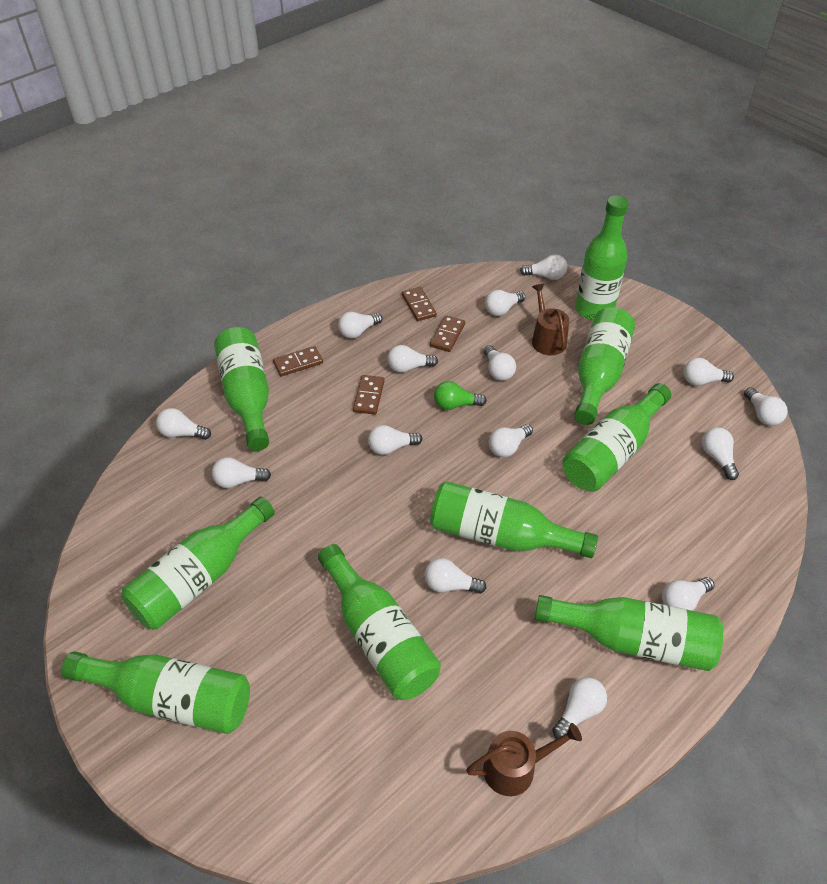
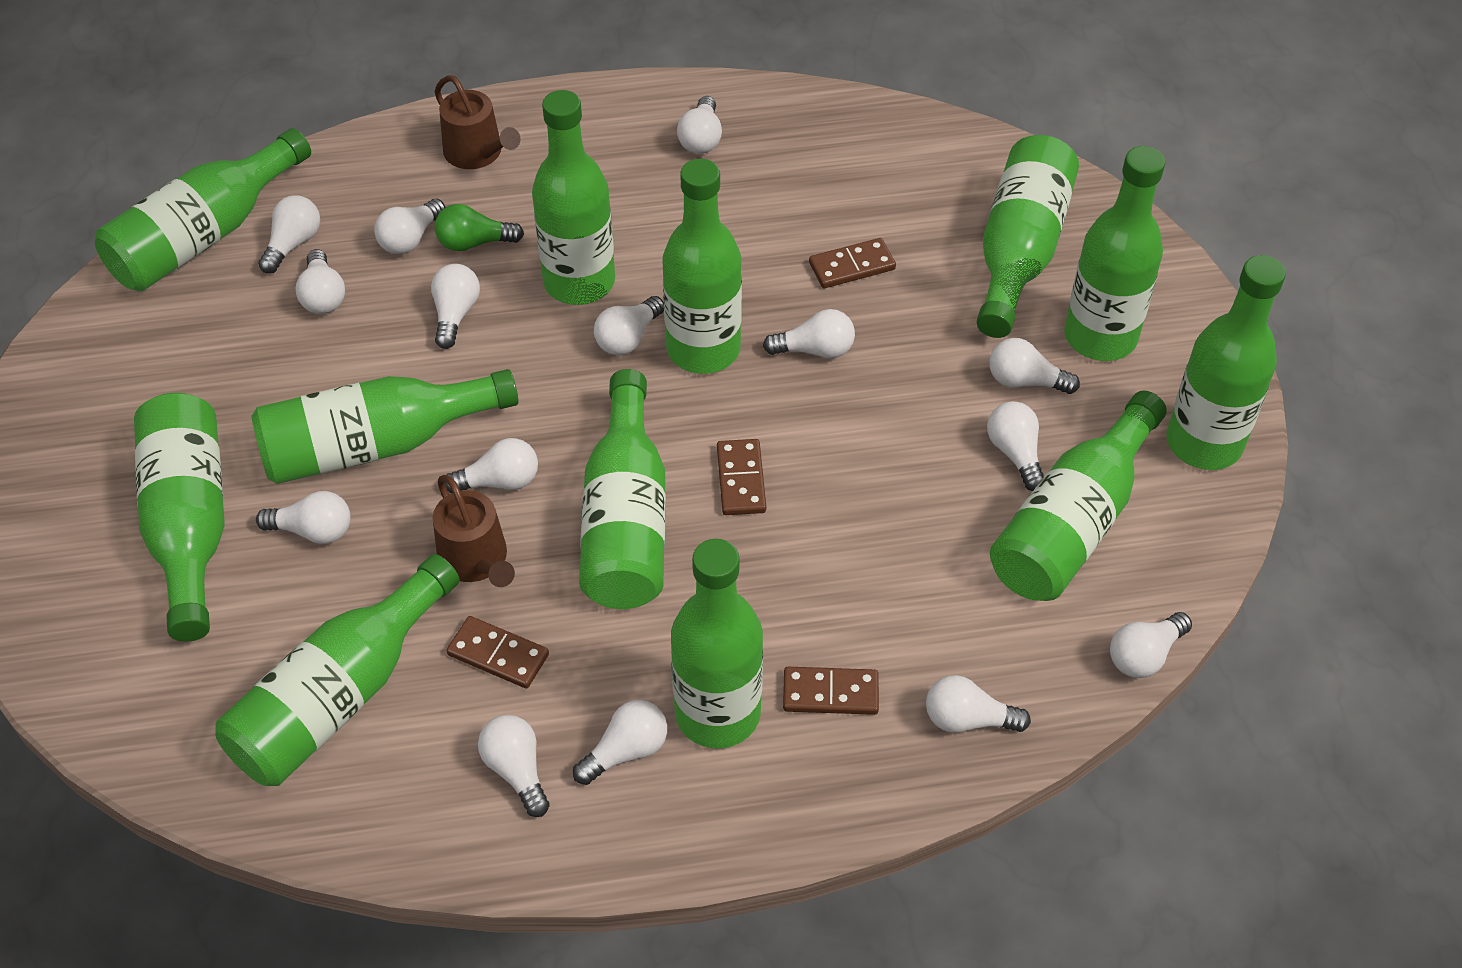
green bottle: 9 -> 12

